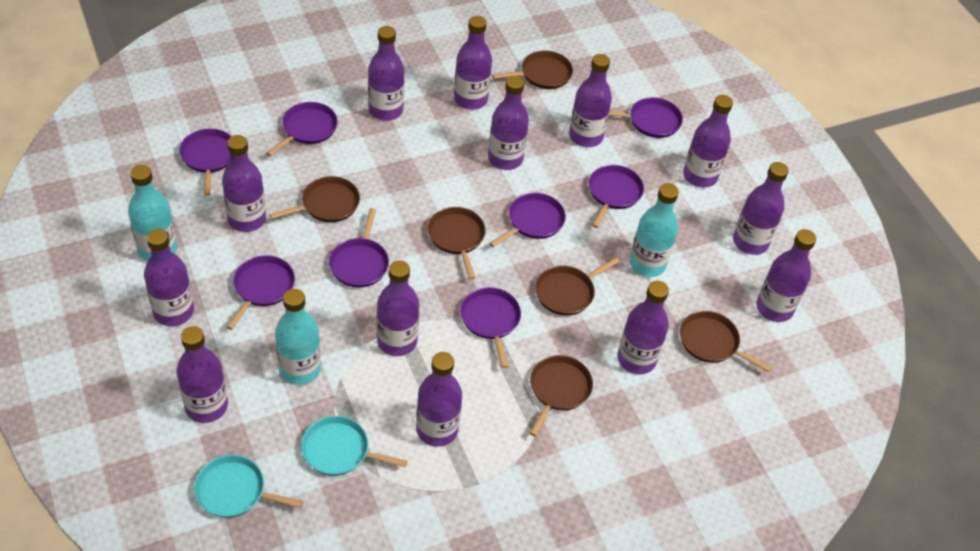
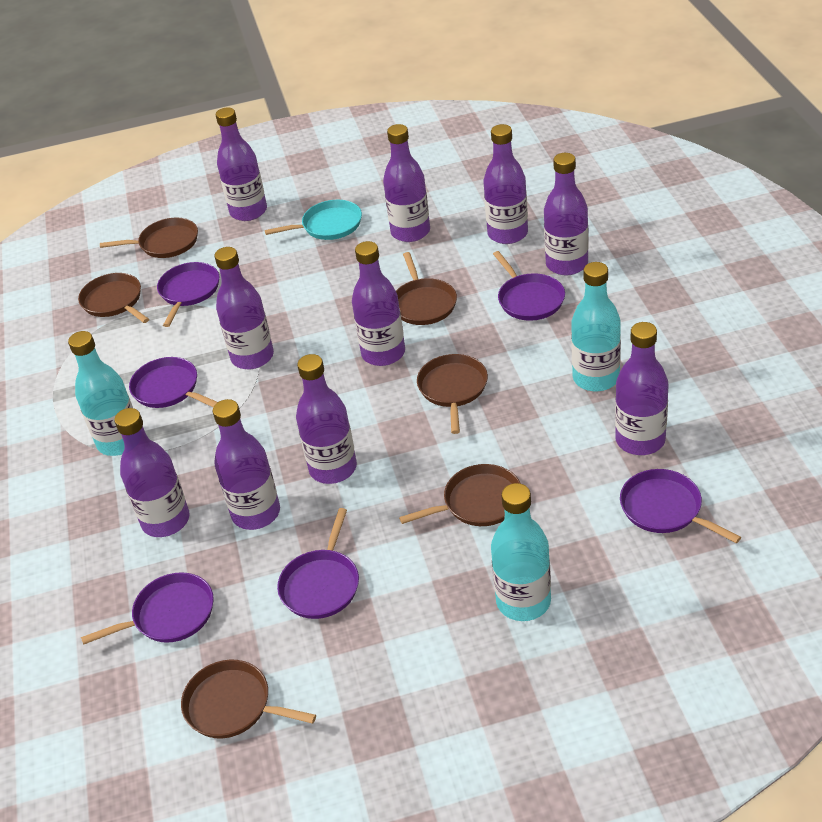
purple bottle: 13 -> 10
purple pan: 8 -> 6
turquoise pan: 2 -> 1

